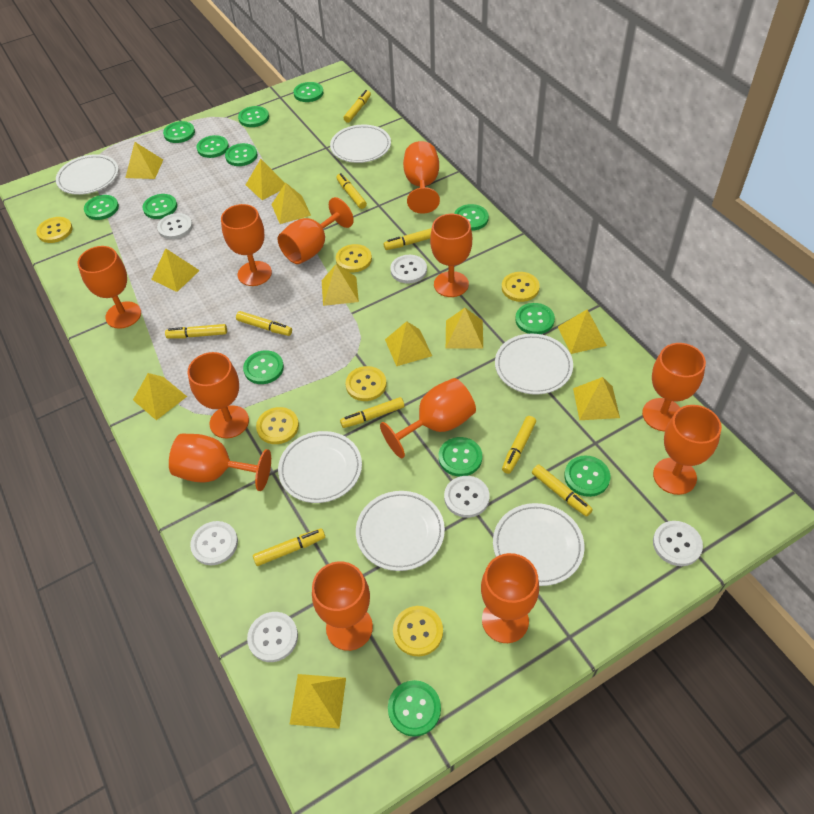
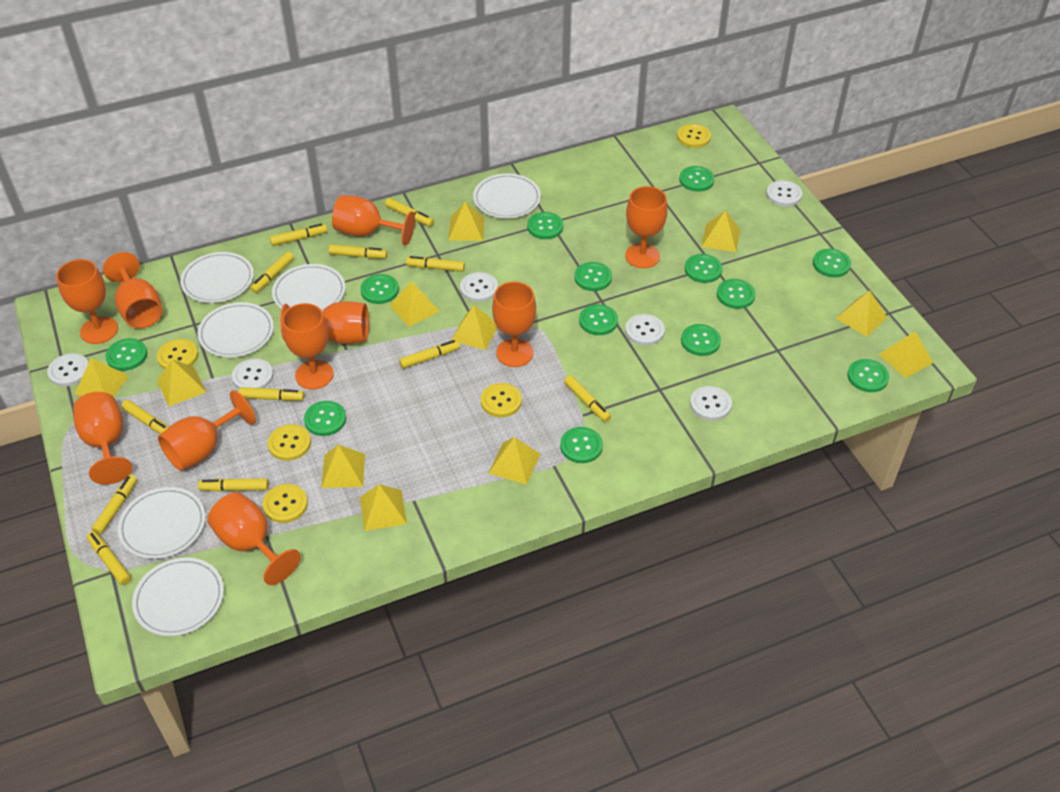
orange goblet: 12 -> 10
yellow button: 6 -> 5
yellow marker: 9 -> 12

